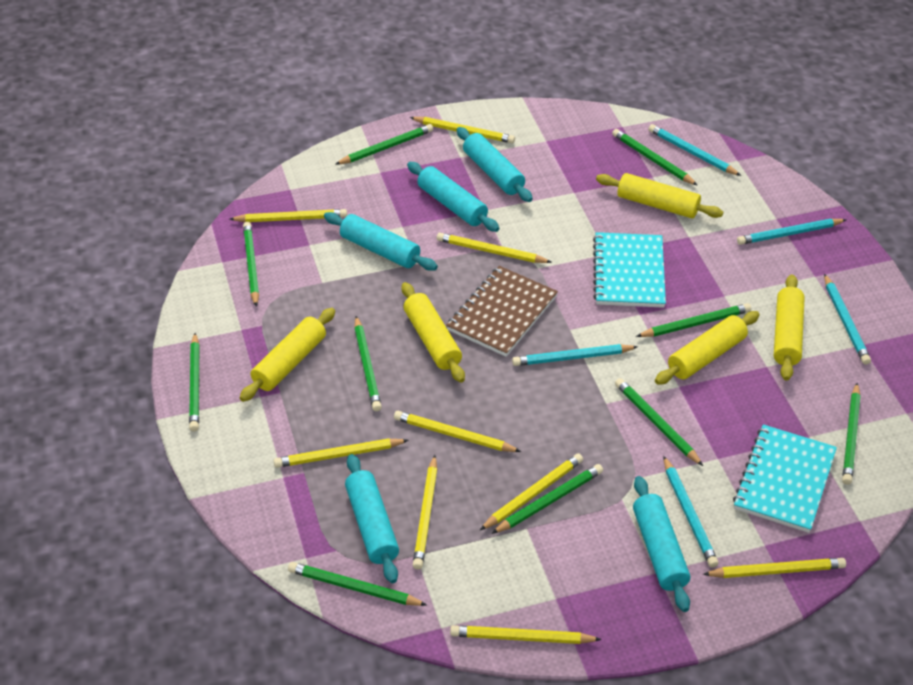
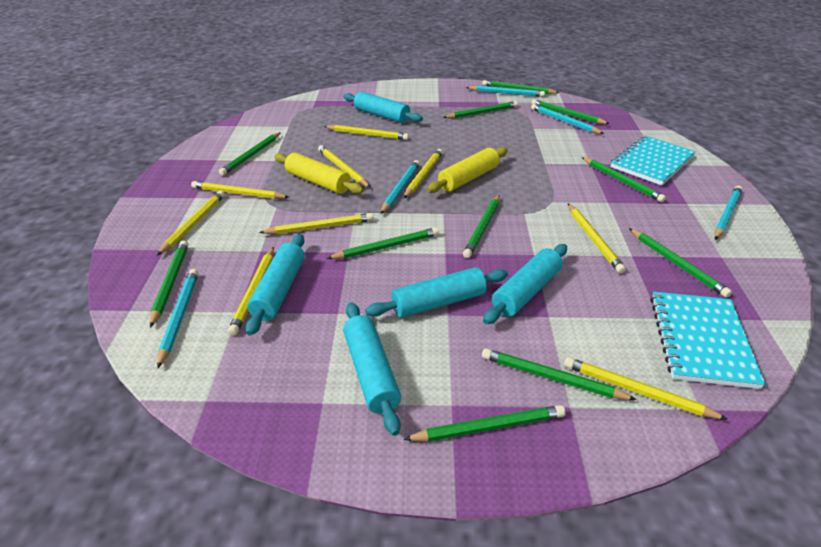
brown notebook: 1 -> 0
green pencil: 10 -> 11
yellow rolling pin: 5 -> 2

